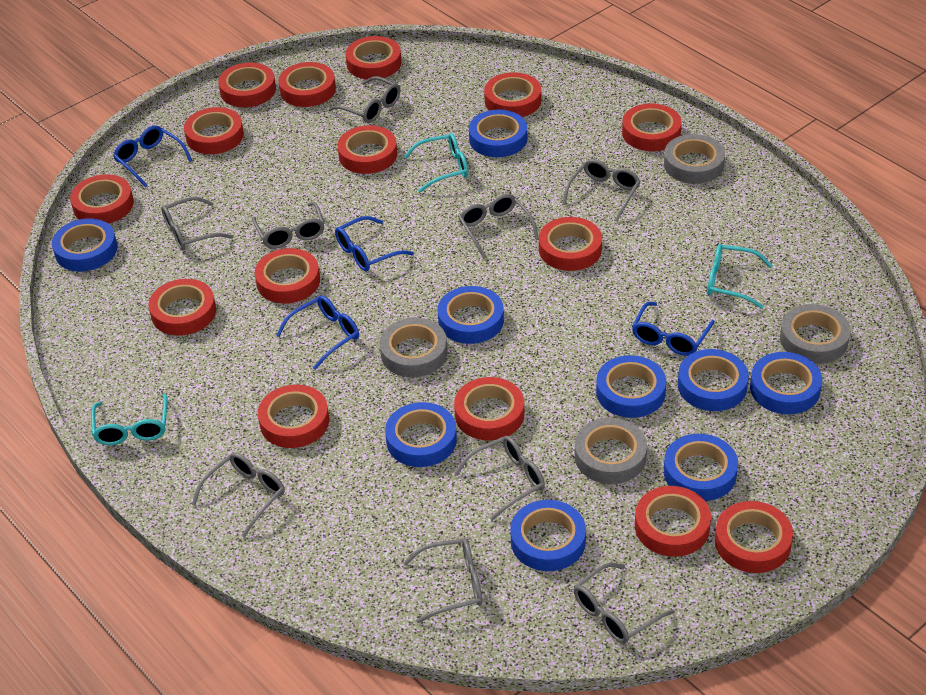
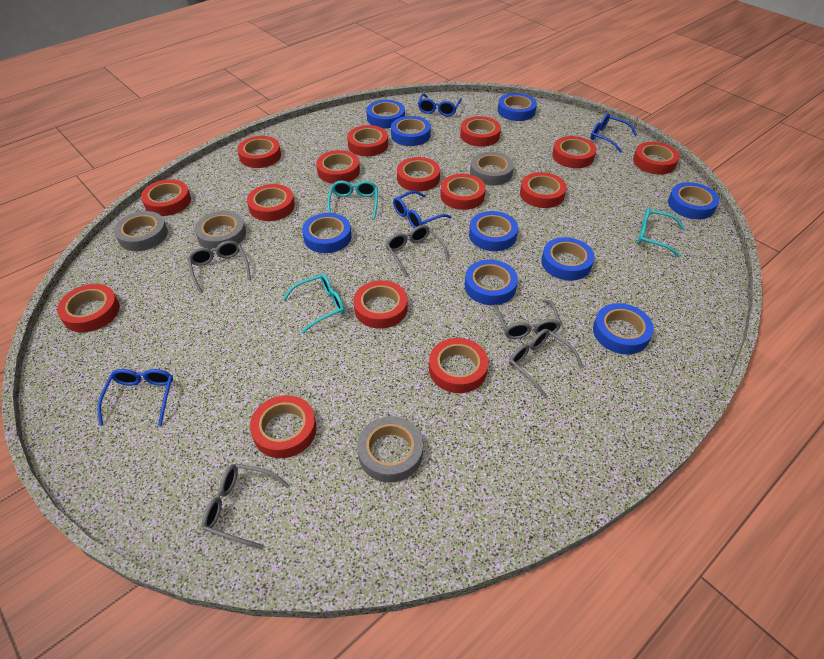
grey glasses: 9 -> 5

